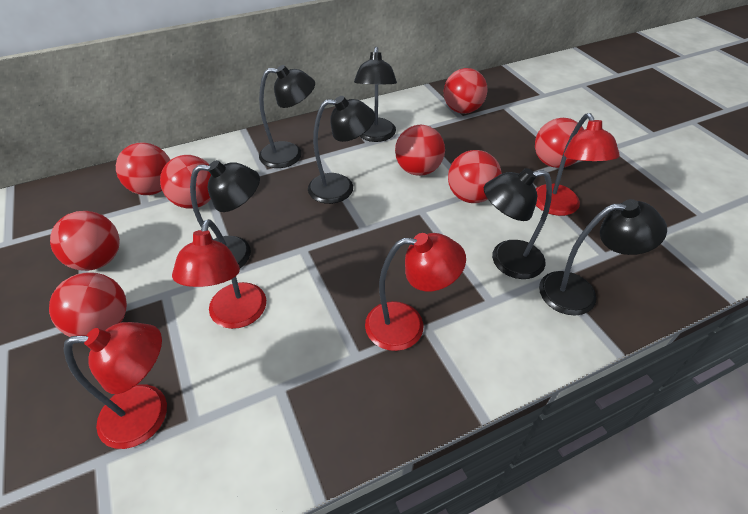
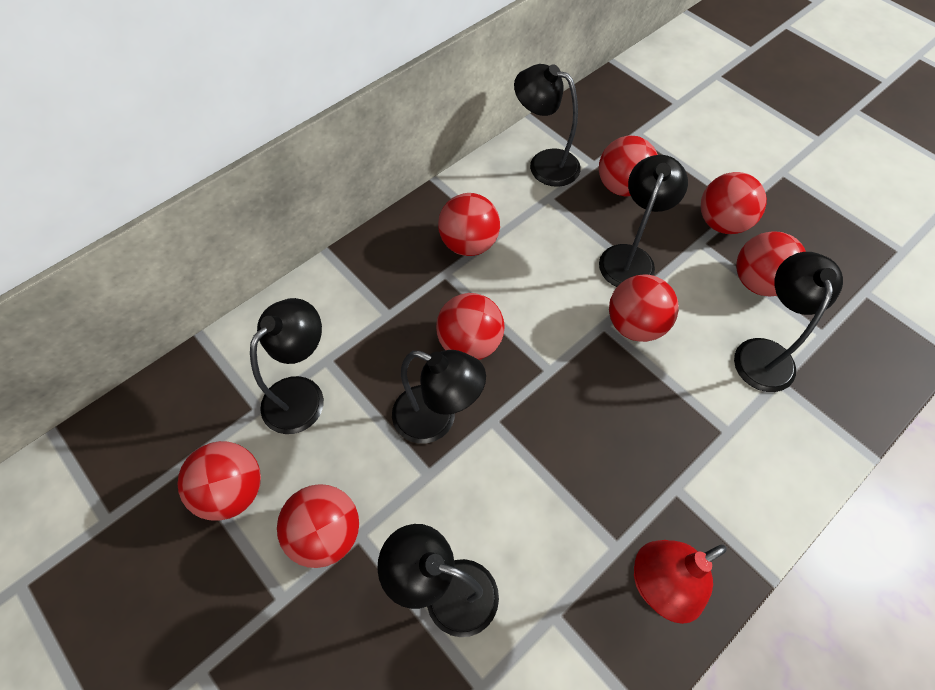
red lamp: 4 -> 1

